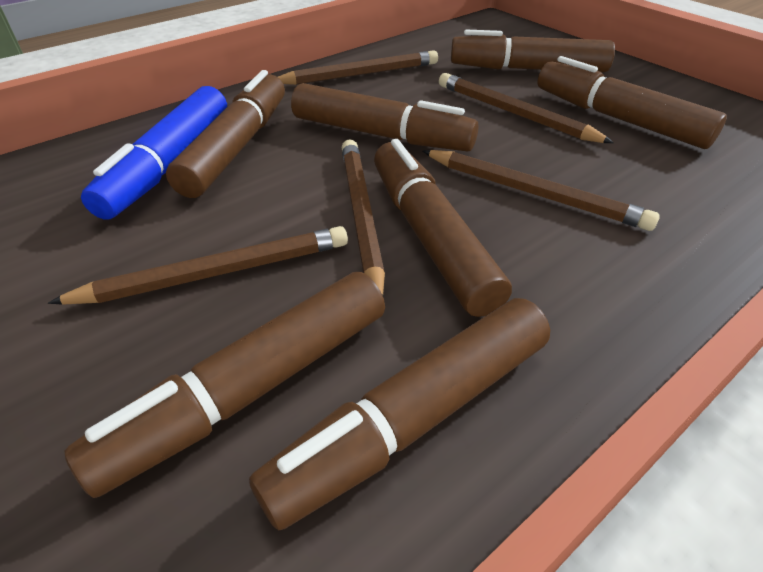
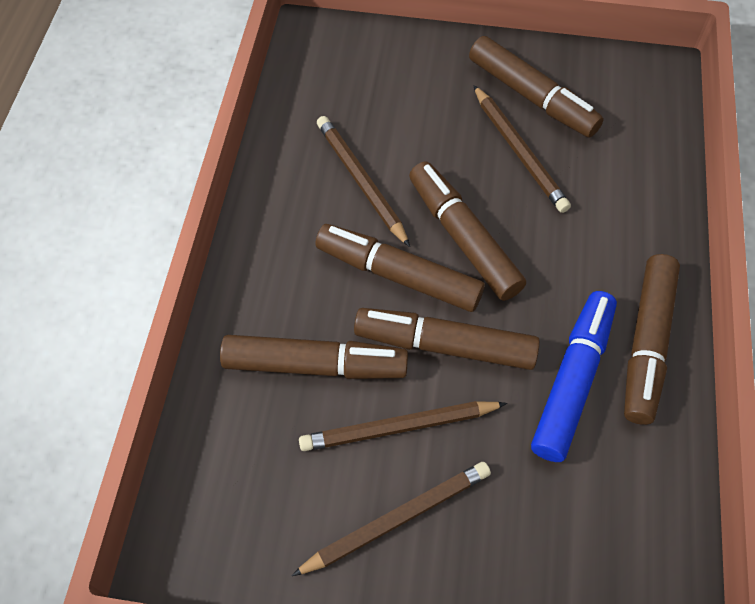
brown marker: 7 -> 6
brown pencil: 5 -> 4

